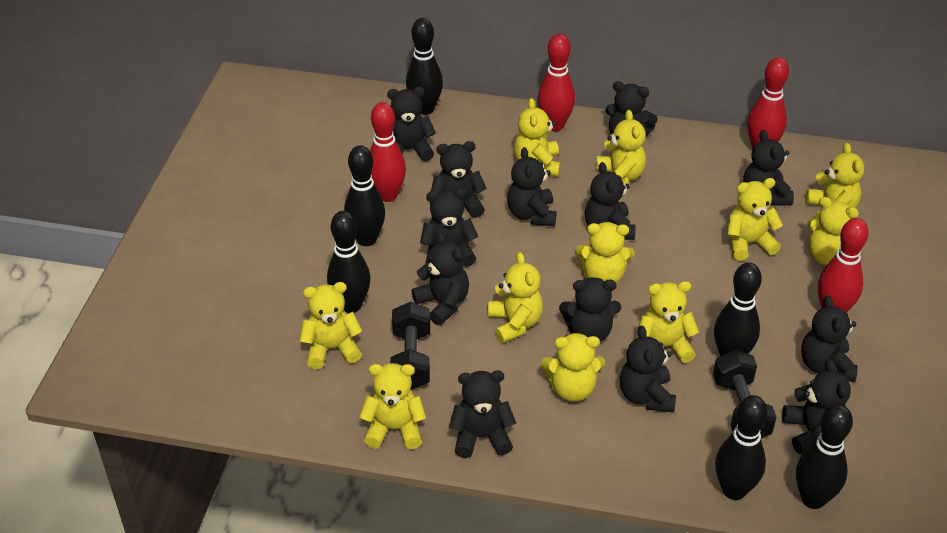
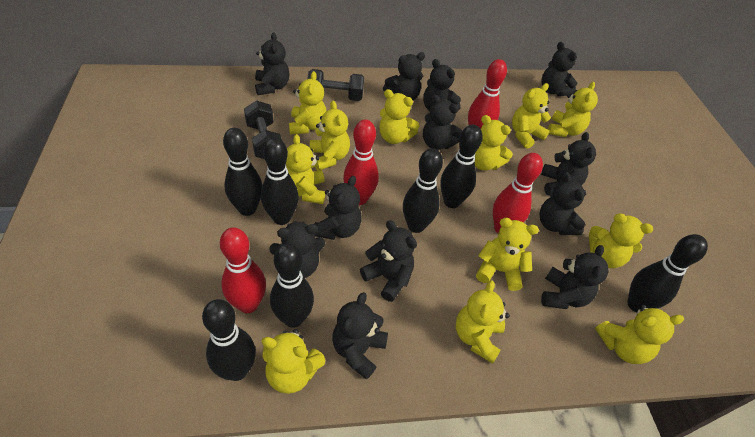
black bowling pin: 6 -> 7
black teddy bear: 13 -> 12
yellow teddy bear: 11 -> 12

